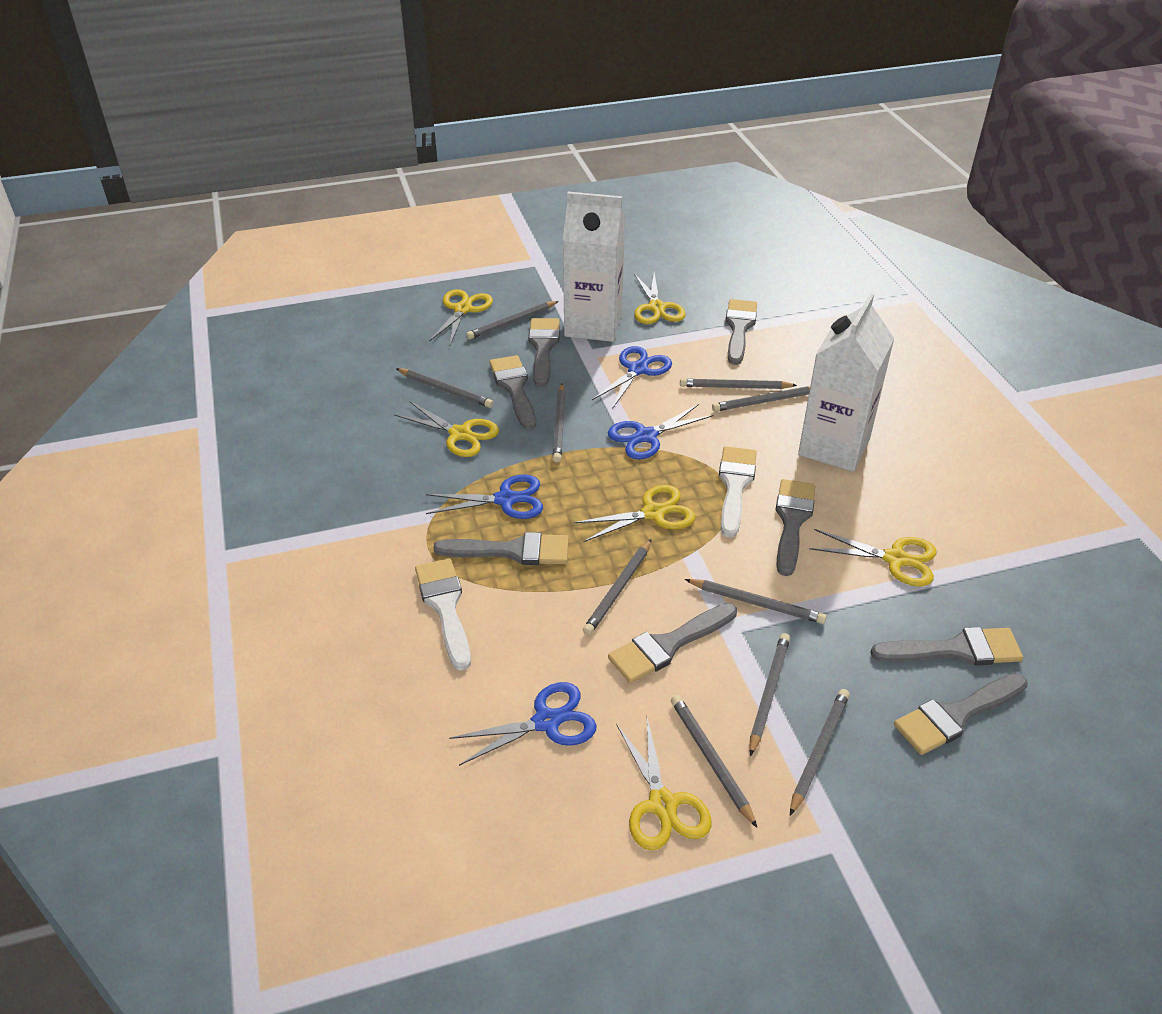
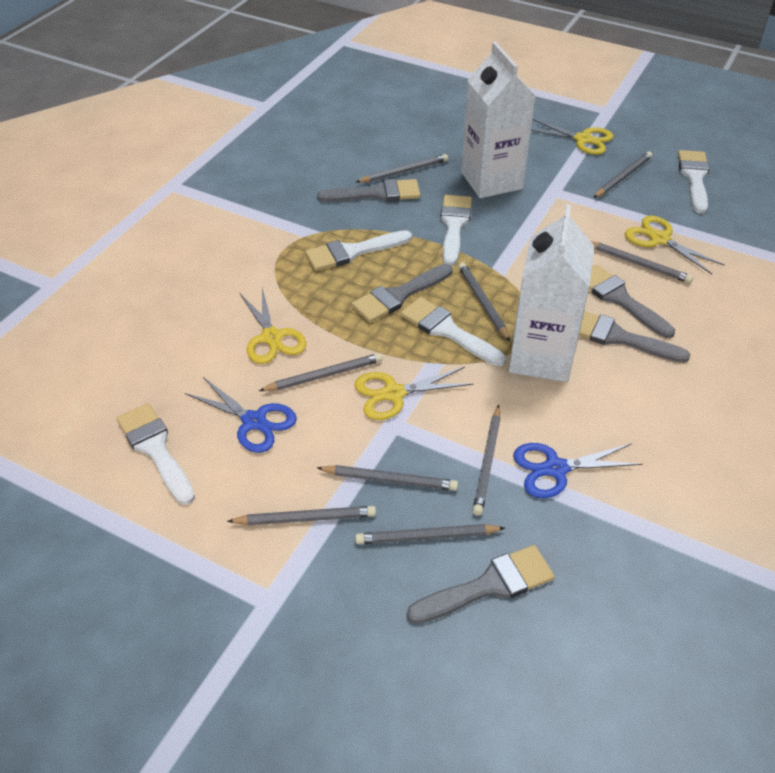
blue scissors: 4 -> 2
grey brush: 8 -> 5
grey pencil: 10 -> 9
white brush: 2 -> 5
yellow scissors: 6 -> 4

